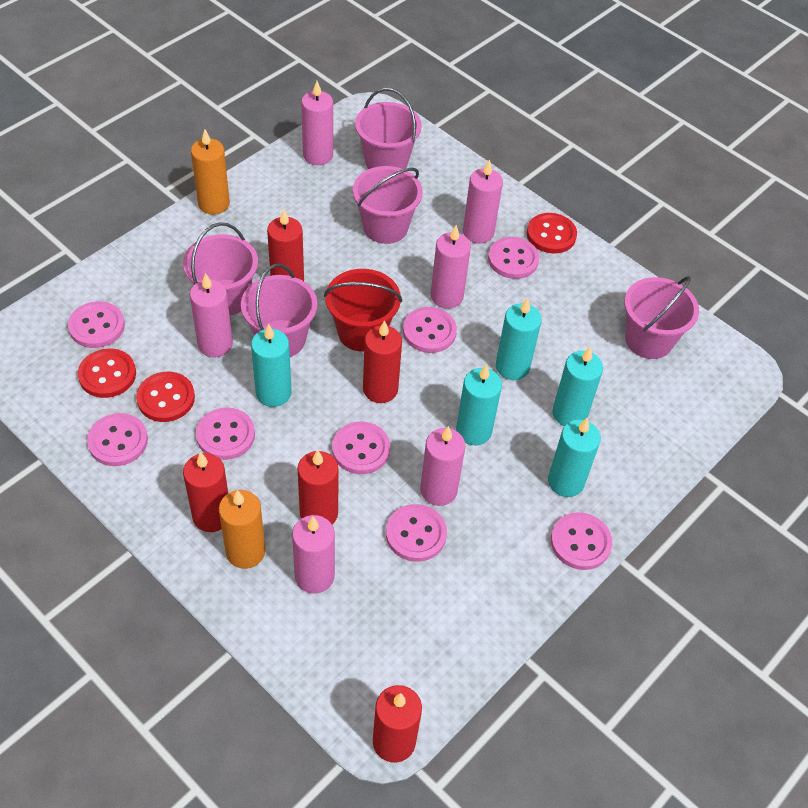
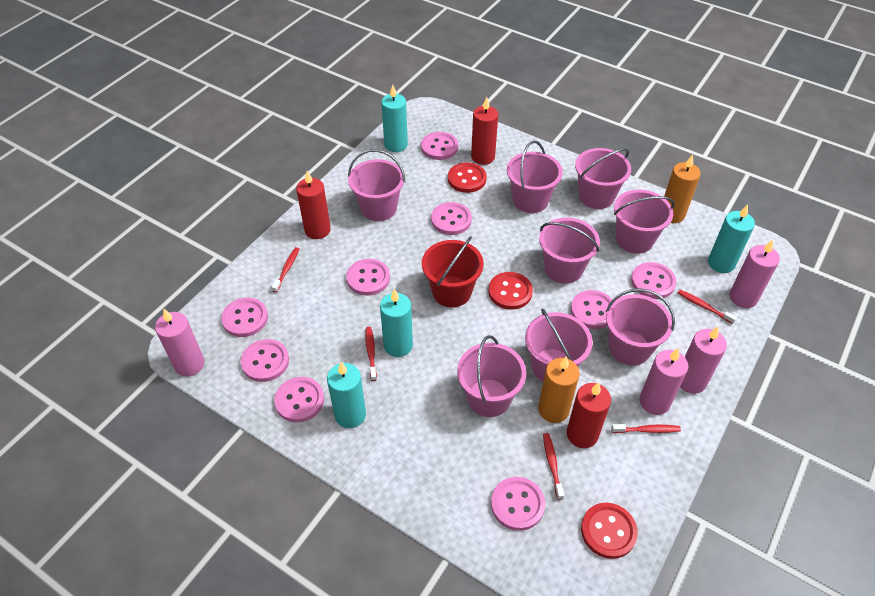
pink bucket: 5 -> 8
pink button: 8 -> 9
pink candle: 6 -> 4
red candle: 5 -> 3
red toothbrush: 0 -> 5
turquoise candle: 5 -> 4

